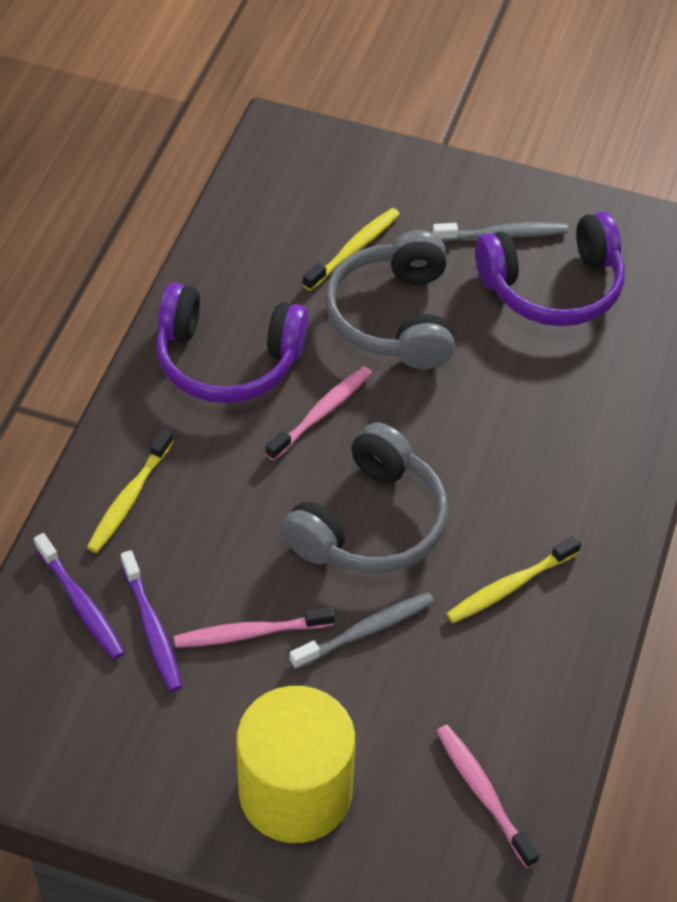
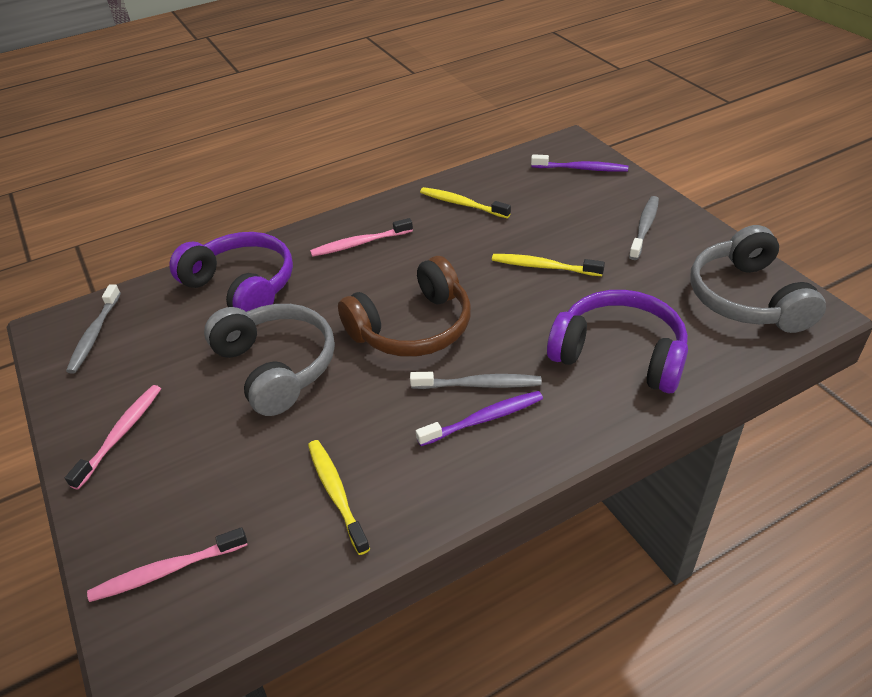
brown headphones: 0 -> 1
grey toothbrush: 2 -> 3
yellow cylinder: 1 -> 0

